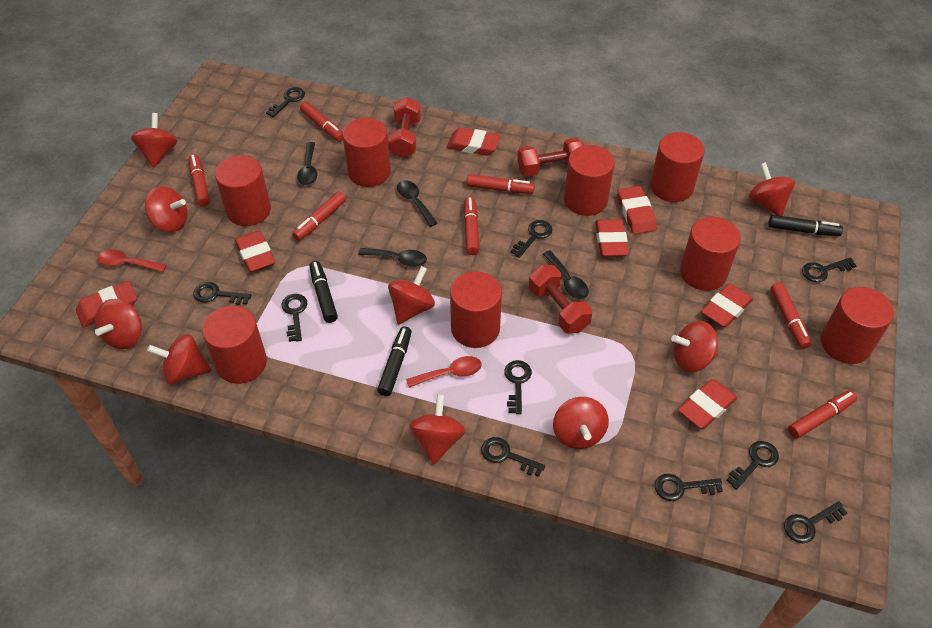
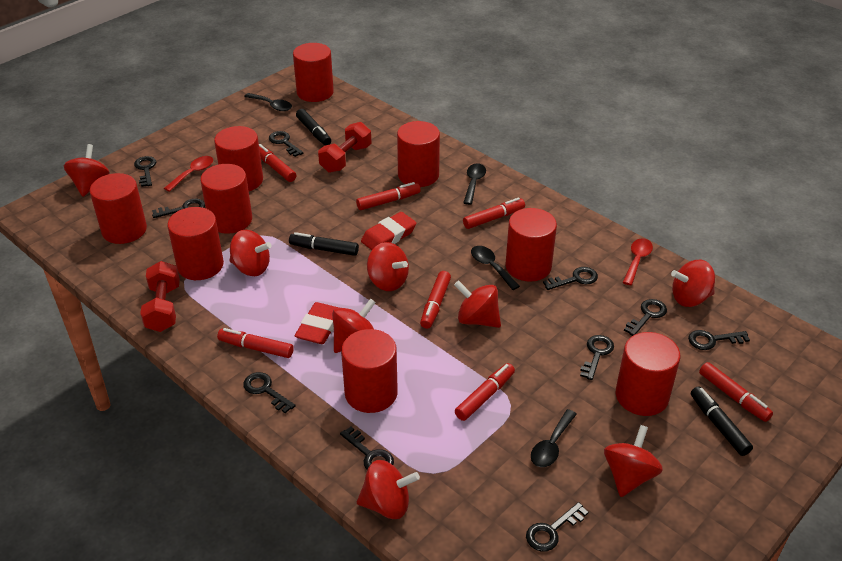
red cylinder: 8 -> 9
red dumbbell: 3 -> 2
red eraser: 7 -> 2
red spinning top: 9 -> 8

